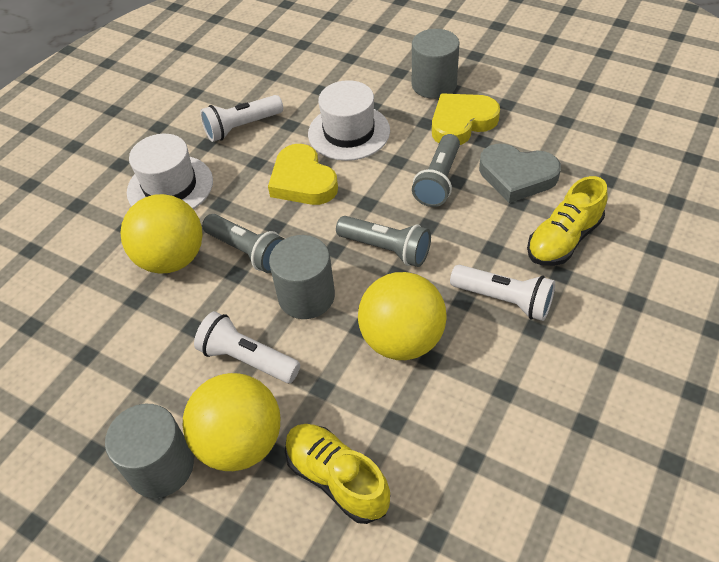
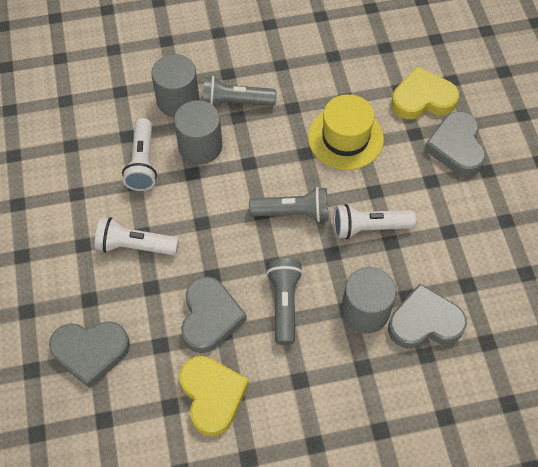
grey heart: 1 -> 4
white hat: 2 -> 0
yellow ball: 3 -> 0
yellow hat: 0 -> 1
yellow shoe: 2 -> 0

